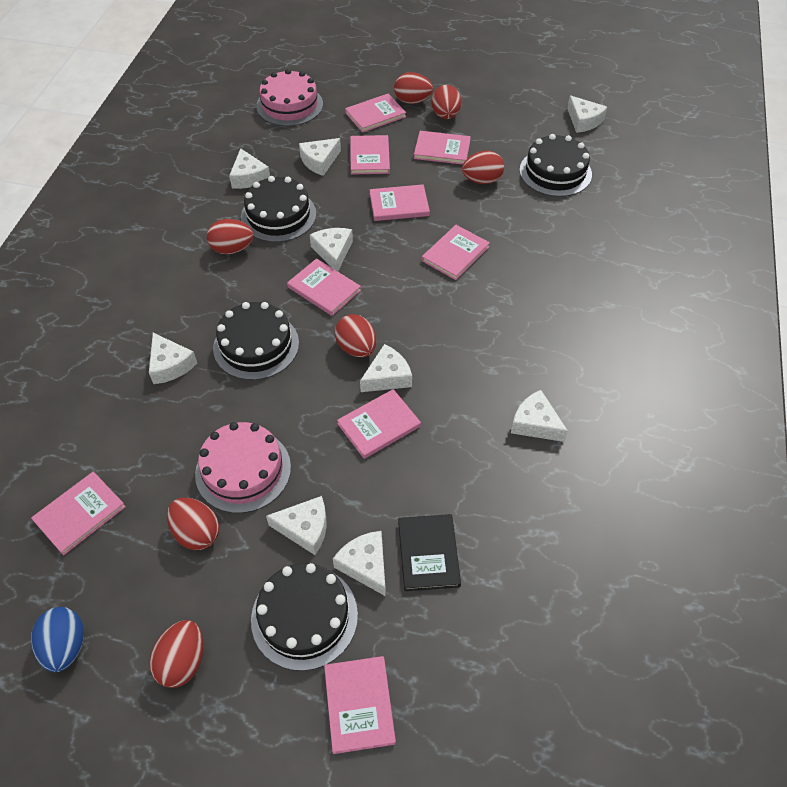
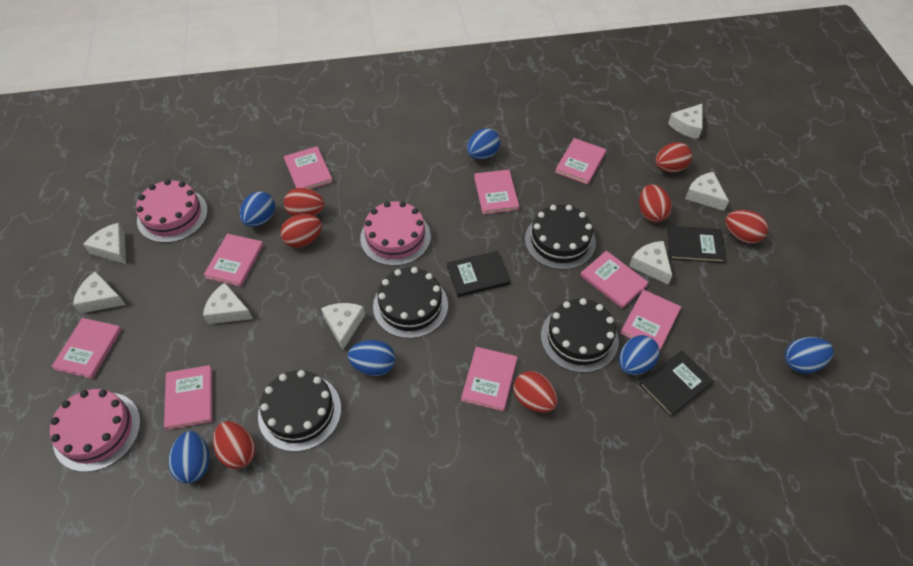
black book: 1 -> 3
blue egg: 1 -> 6
pink cake: 2 -> 3
white cheese: 9 -> 7

